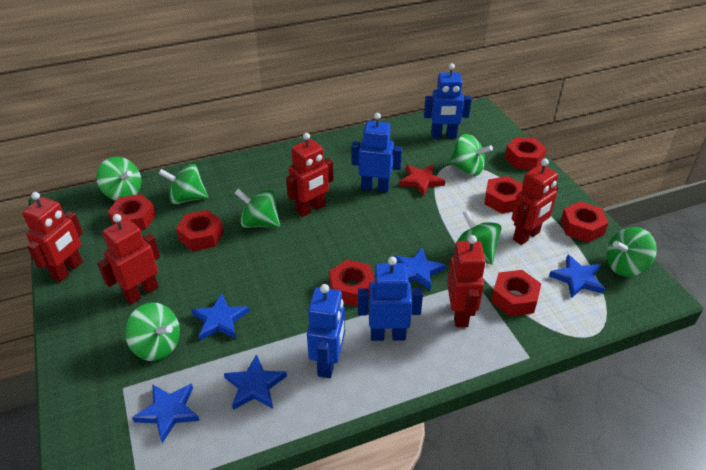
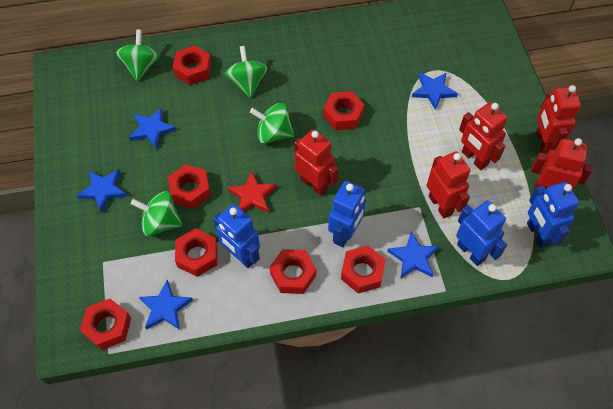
green spinning top: 7 -> 4

